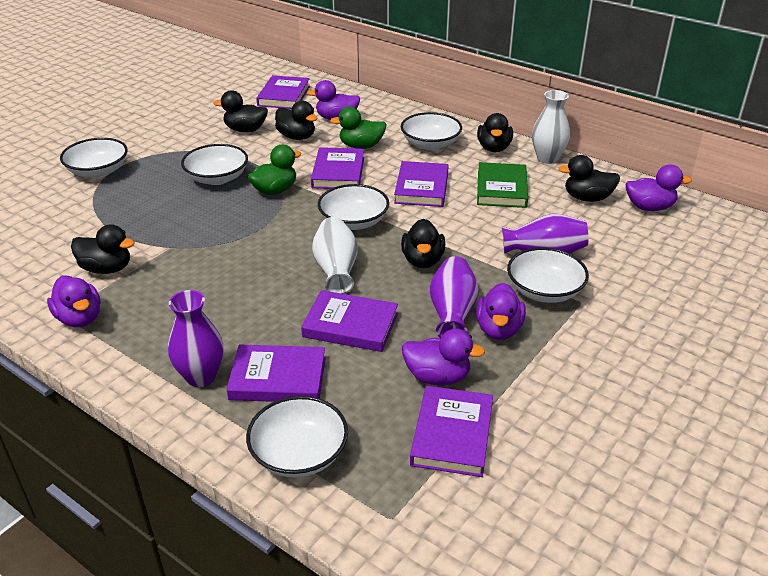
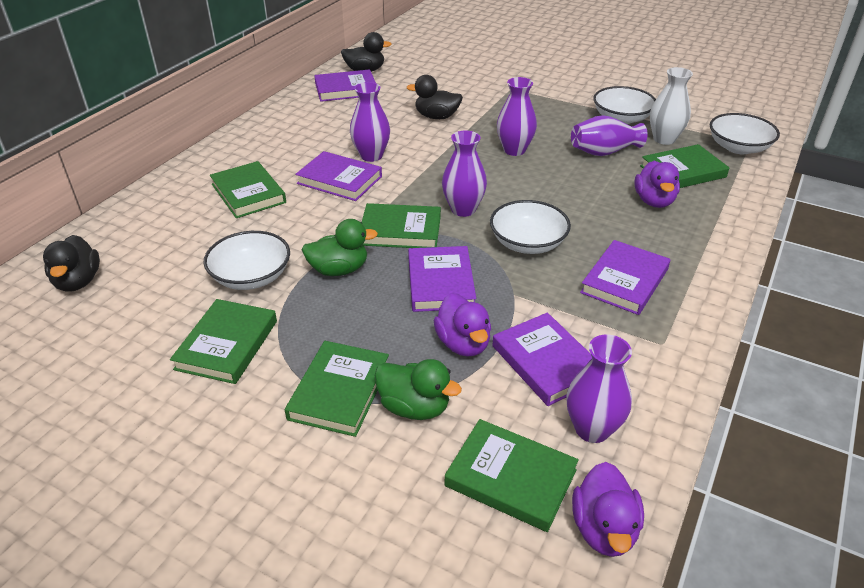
black duck: 6 -> 3
green book: 1 -> 6
purple book: 6 -> 5
purple duck: 5 -> 3
purple vase: 3 -> 5
white bowl: 6 -> 4
white vase: 2 -> 1

